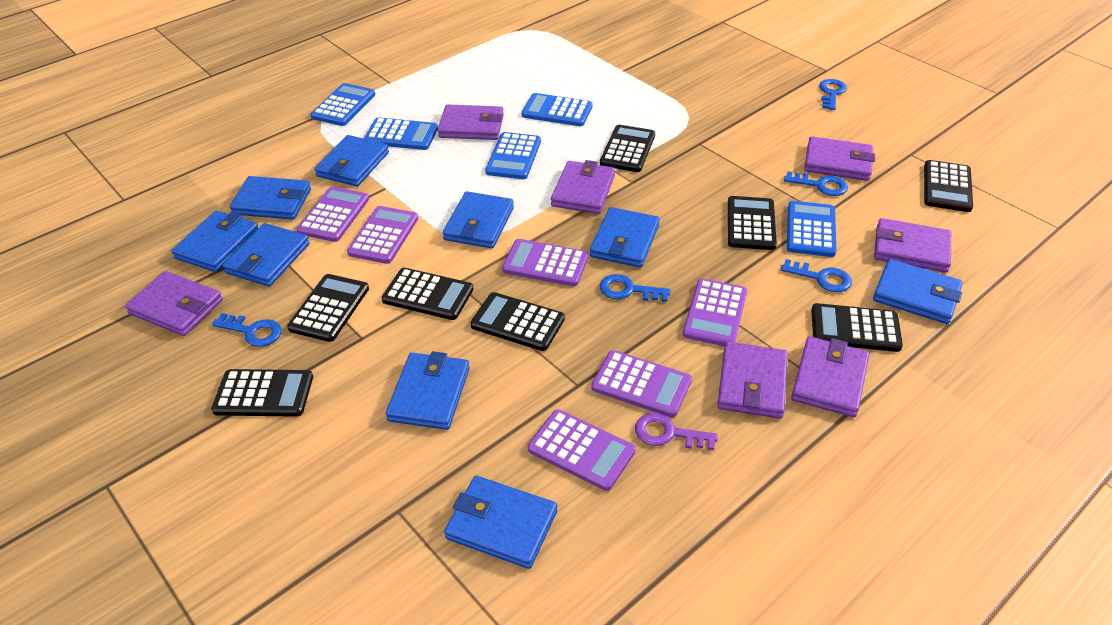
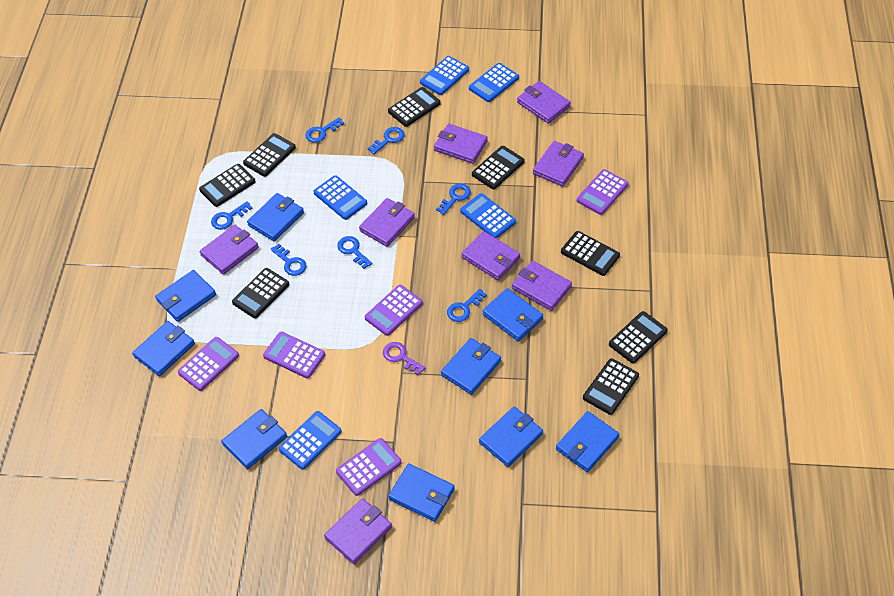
blue key: 5 -> 7
purple calculator: 6 -> 5
purple wallet: 7 -> 8

